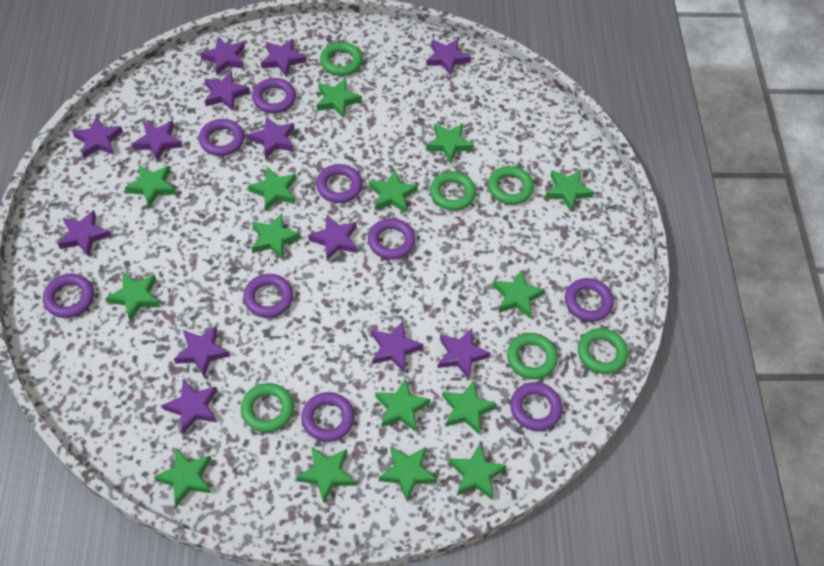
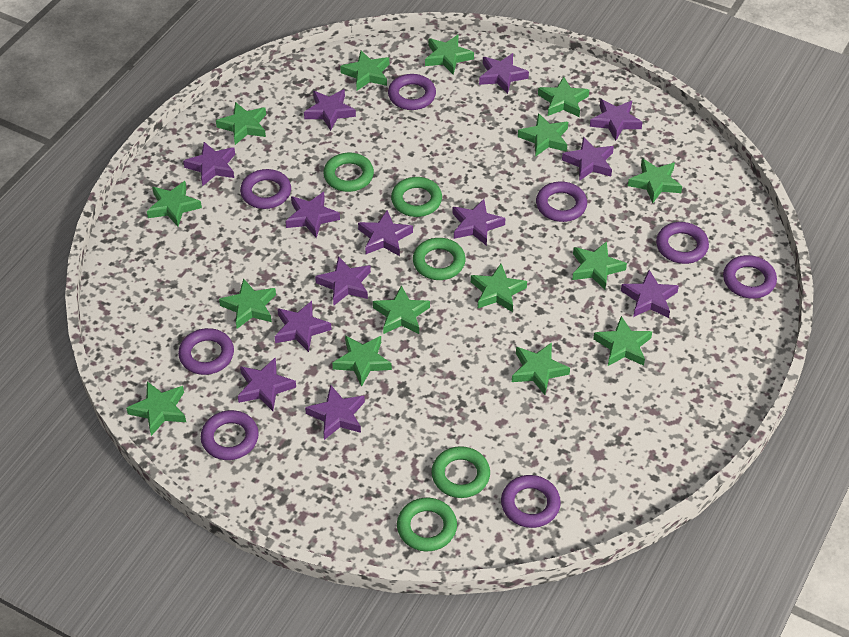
green ring: 6 -> 5
purple ring: 9 -> 8

